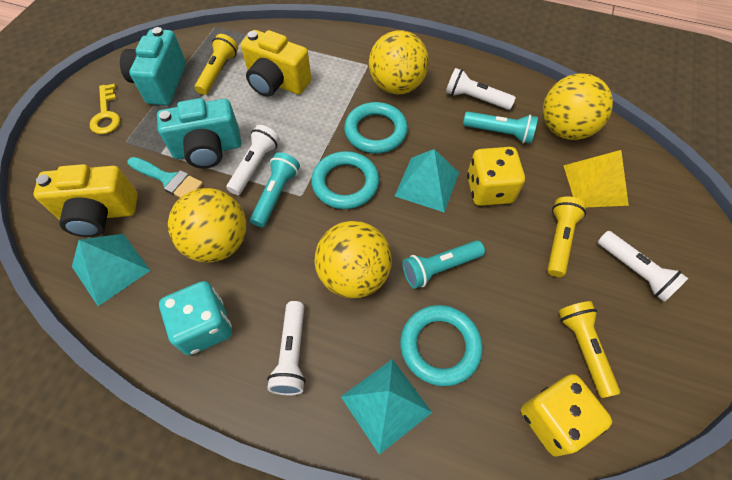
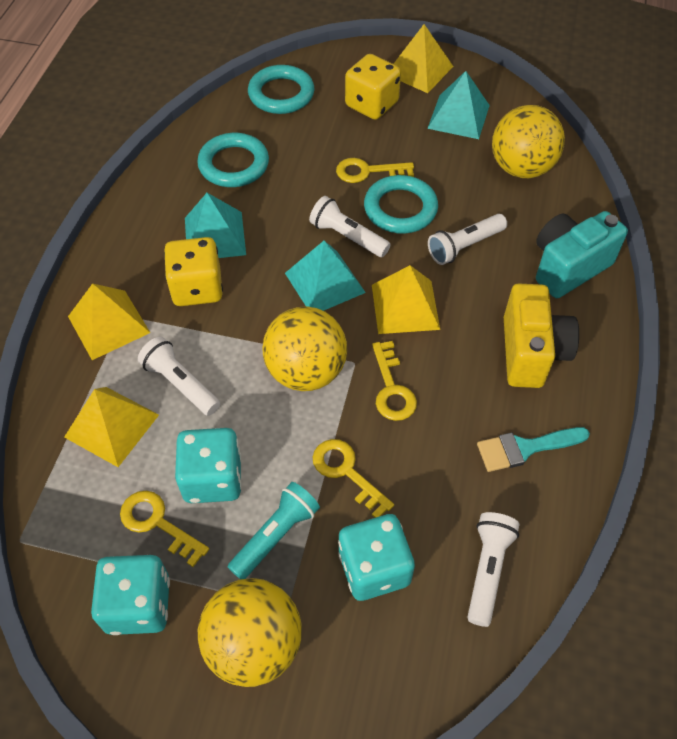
turquoise camera: 2 -> 1
turquoise dice: 1 -> 3
turquoise flashlight: 3 -> 1
yellow ball: 4 -> 3
yellow camera: 2 -> 1
yellow flashlight: 3 -> 0
yellow key: 1 -> 4
yellow pyramid: 1 -> 4

